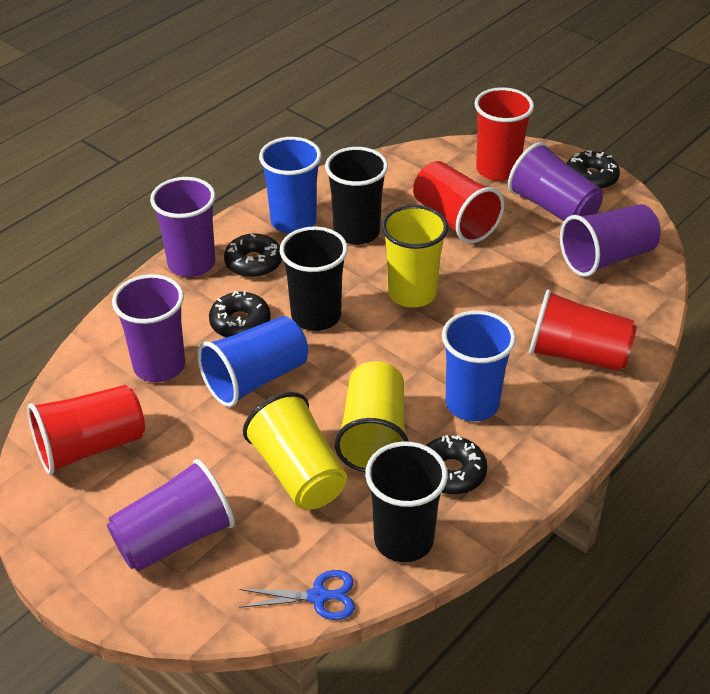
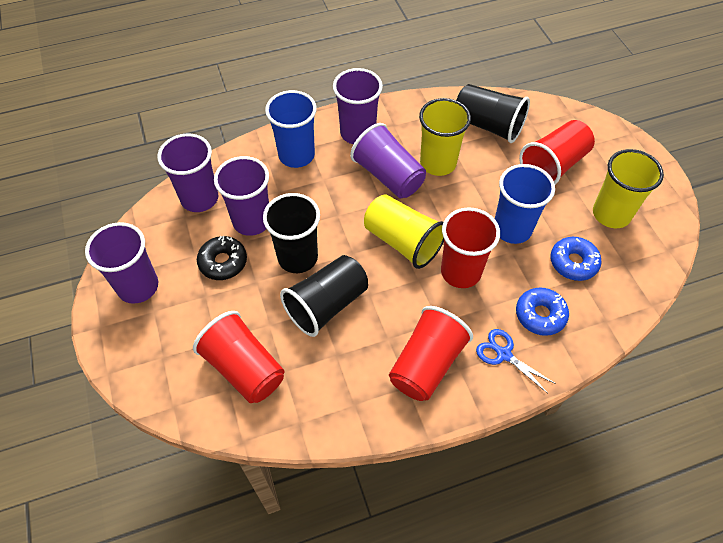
black donut: 4 -> 1
blue cup: 3 -> 2
blue donut: 0 -> 2

